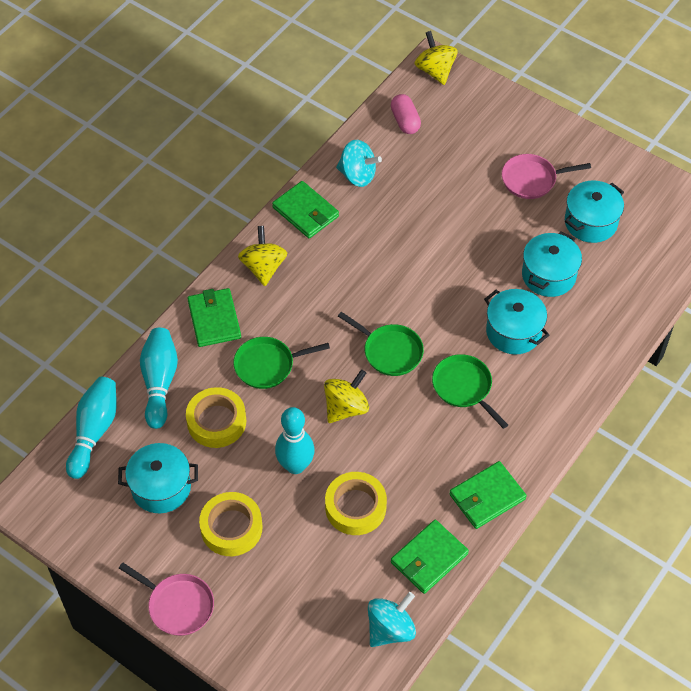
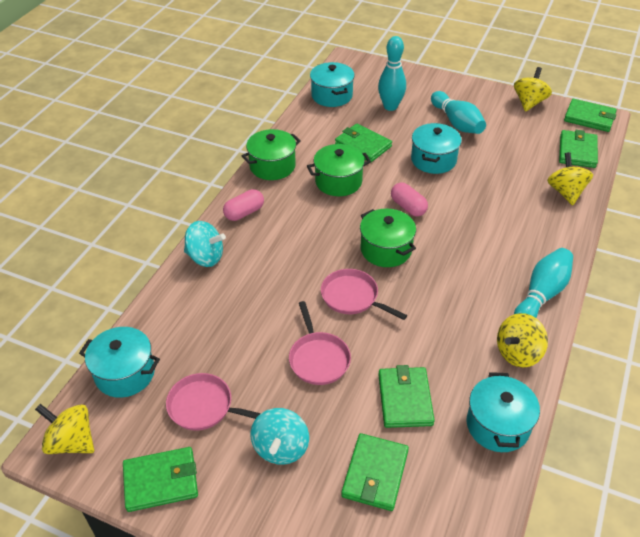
green pan: 3 -> 0
green pot: 0 -> 3
green wallet: 4 -> 6
pink capsule: 1 -> 2
pink pan: 2 -> 3
yellow spinning top: 3 -> 4
yellow tape: 3 -> 0

